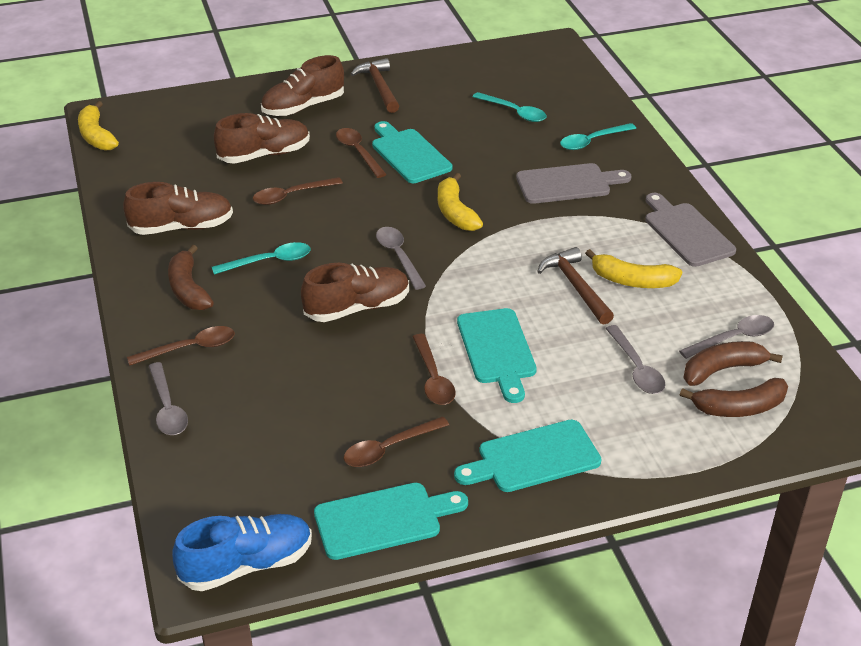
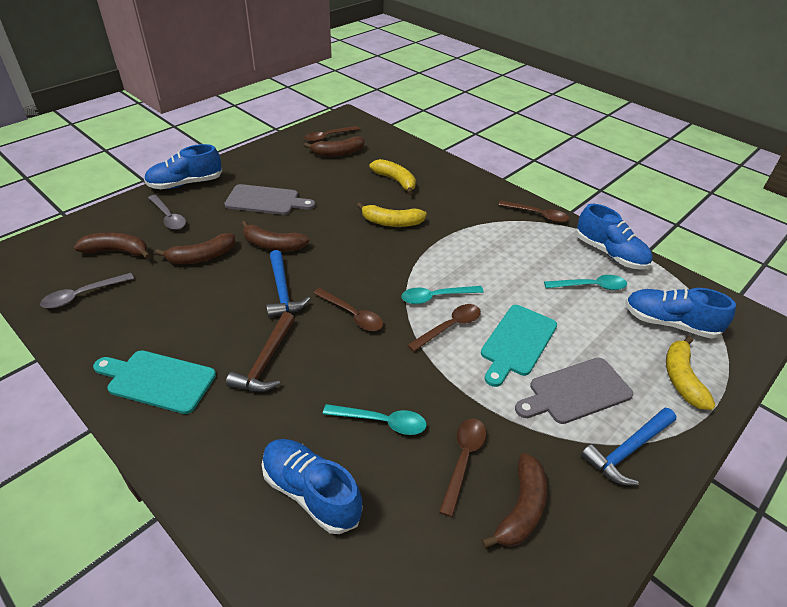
blue hammer: 0 -> 2
blue shoe: 1 -> 4
brown banana: 3 -> 5
brown hammer: 2 -> 1
brown shoe: 4 -> 0
grey spoon: 4 -> 2
turquoise cutting board: 4 -> 2

